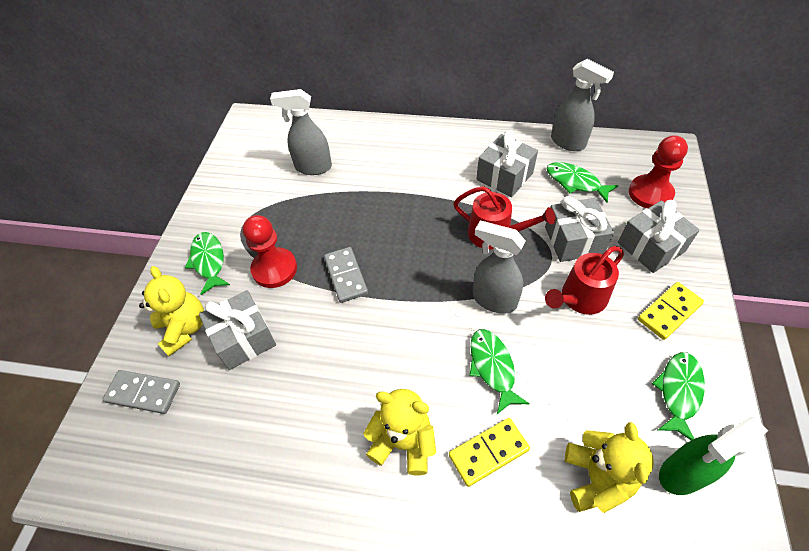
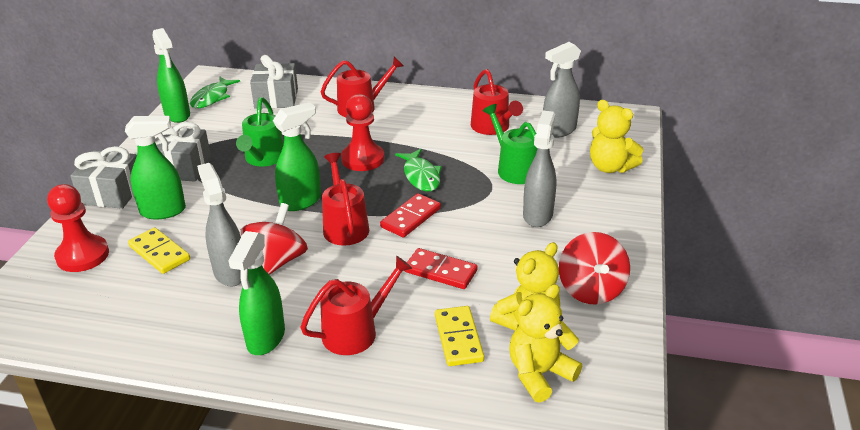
green fish: 4 -> 2
green spray bottle: 1 -> 4
green watering can: 0 -> 2
grey domino: 2 -> 0
grey gift: 4 -> 3
red domino: 0 -> 2
red spinning top: 0 -> 2
red watering can: 2 -> 4

